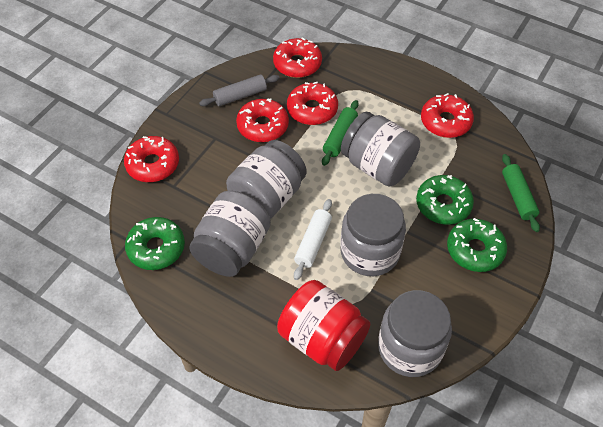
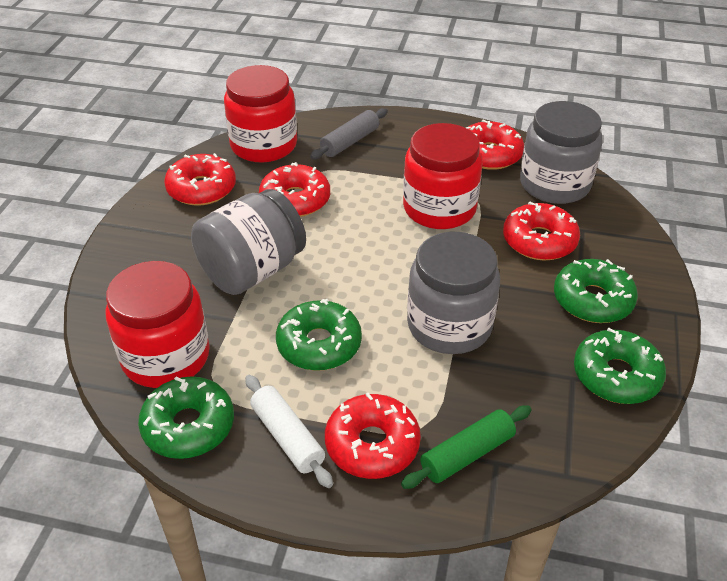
green donut: 3 -> 4
green rolling pin: 2 -> 1
grey jar: 5 -> 3
red jar: 1 -> 3

